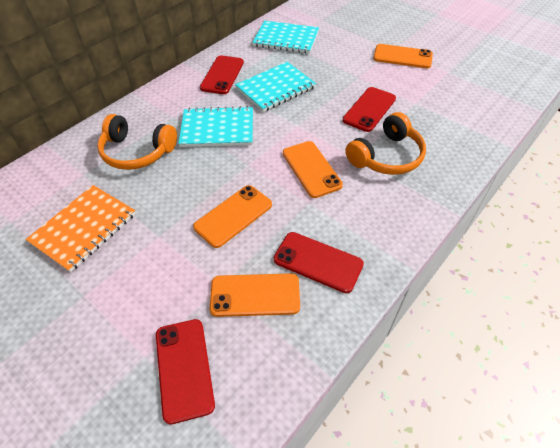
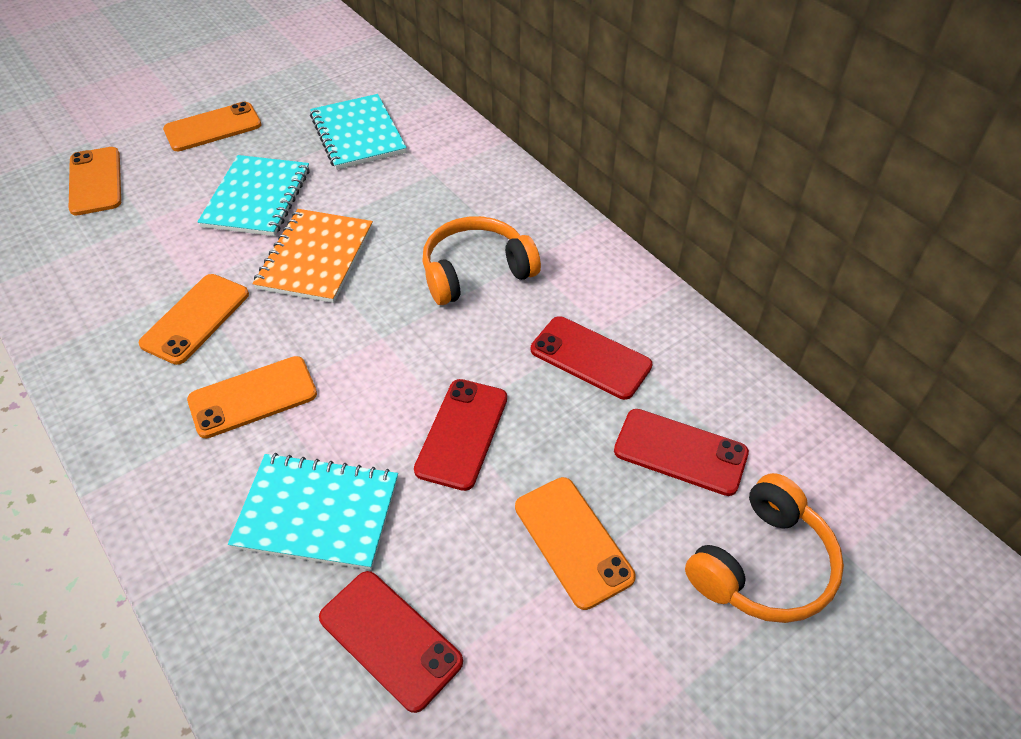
orange phone: 4 -> 5

